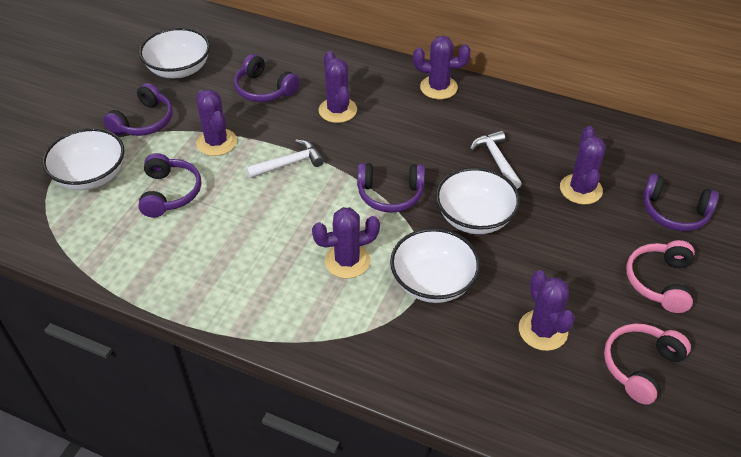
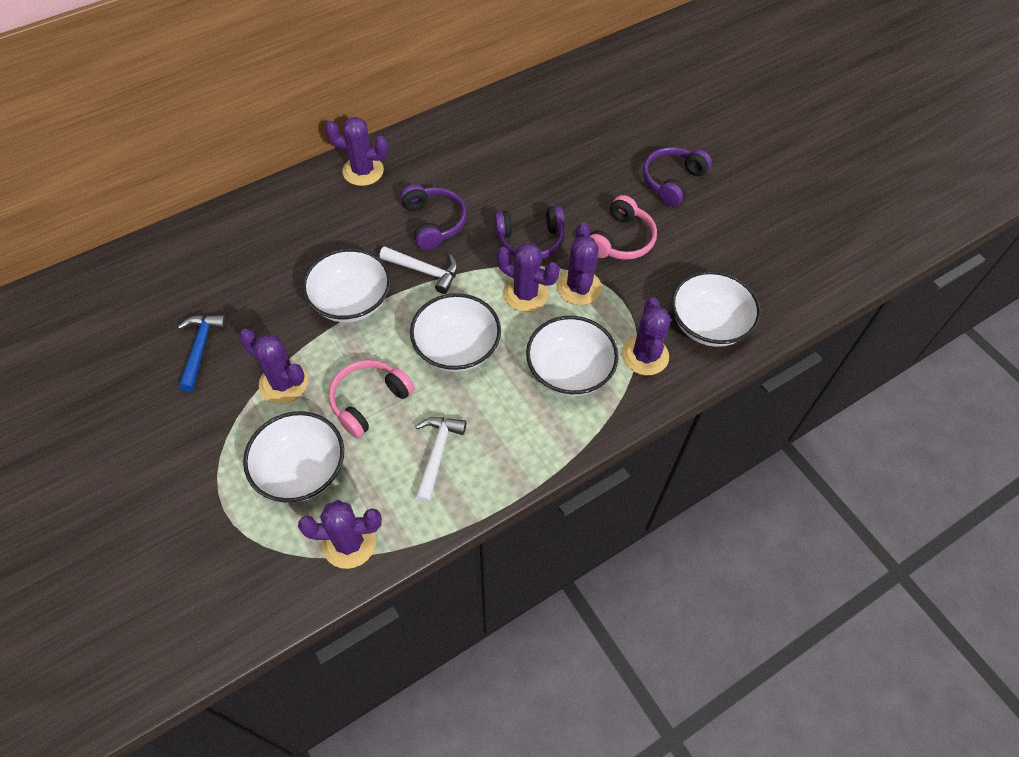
blue hammer: 0 -> 1
purple headphones: 5 -> 3
white bowl: 4 -> 5

